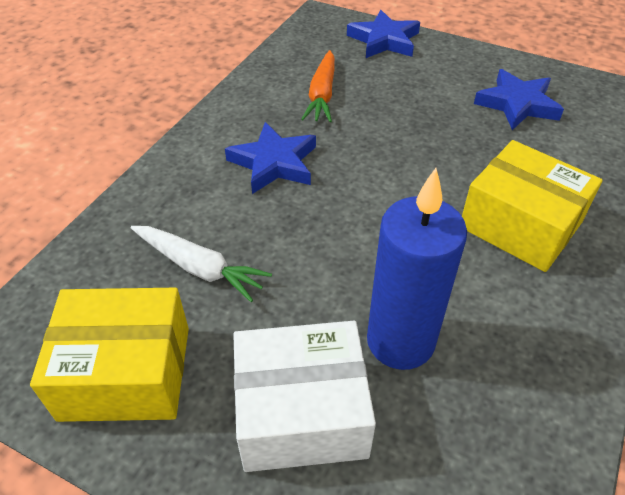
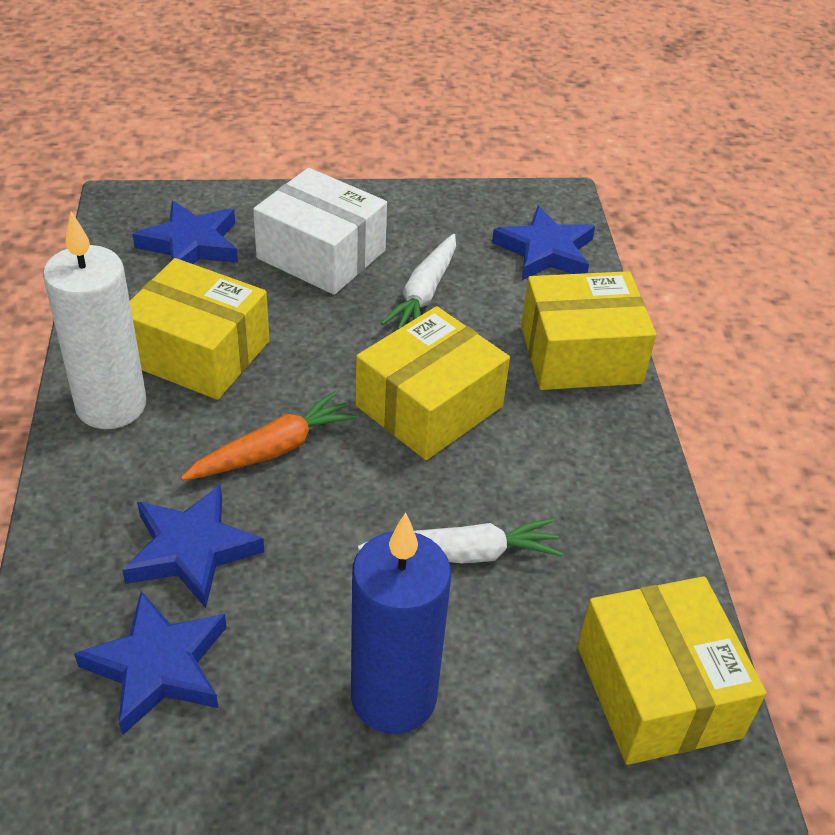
blue star: 3 -> 4
white candle: 0 -> 1
white carrot: 1 -> 2
yellow box: 2 -> 4

